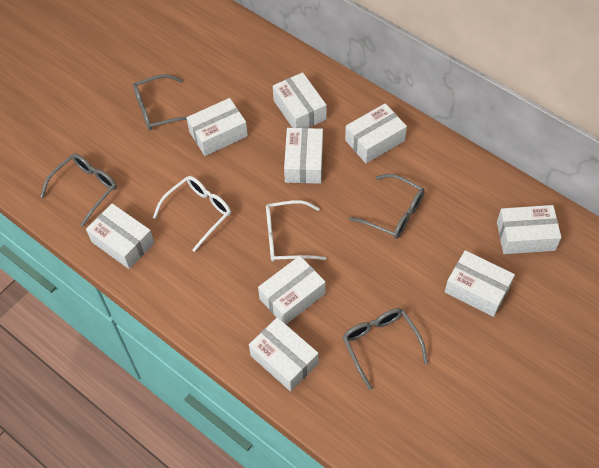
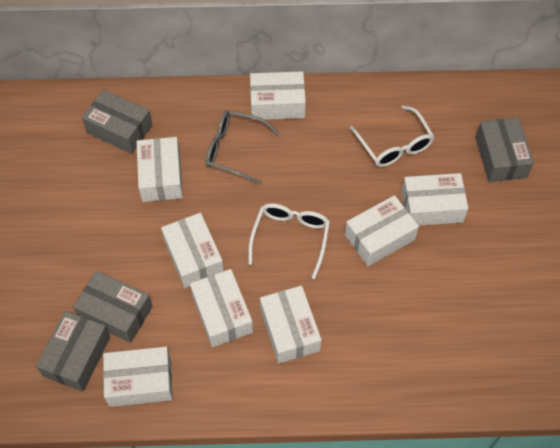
grey box: 0 -> 4
grey glasses: 4 -> 1
white box: 9 -> 8

